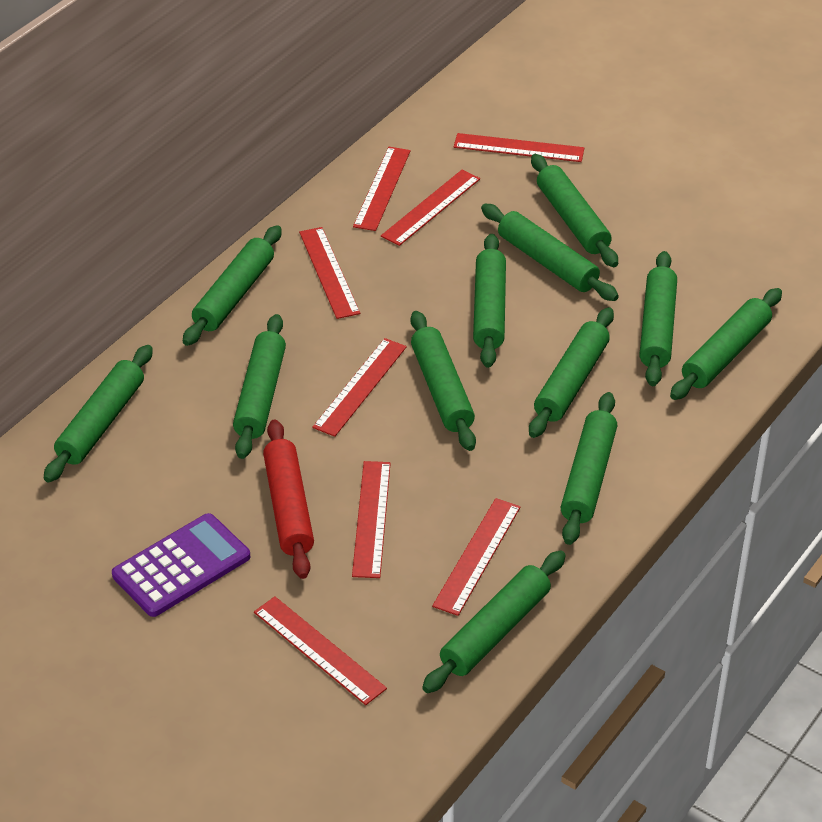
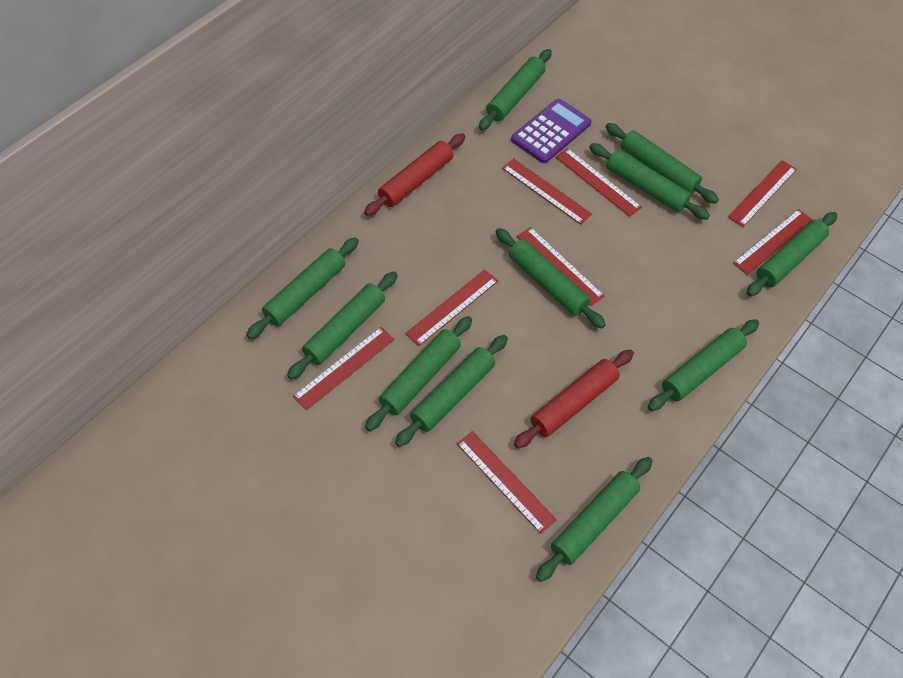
green rolling pin: 12 -> 11
red rolling pin: 1 -> 2

